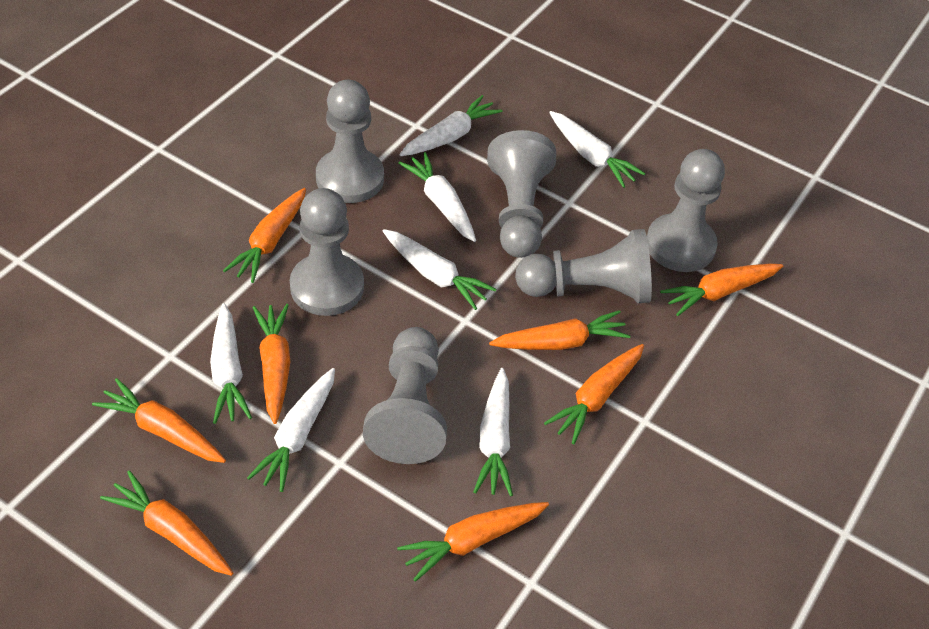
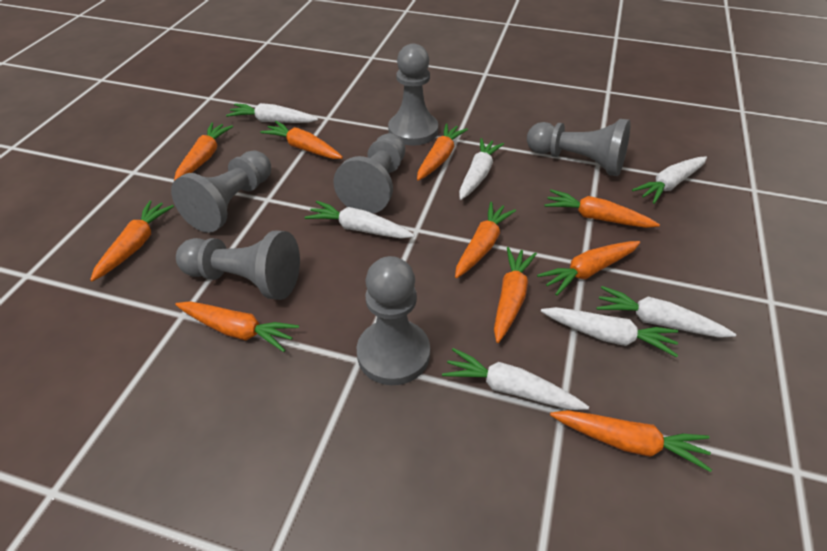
orange carrot: 8 -> 10

